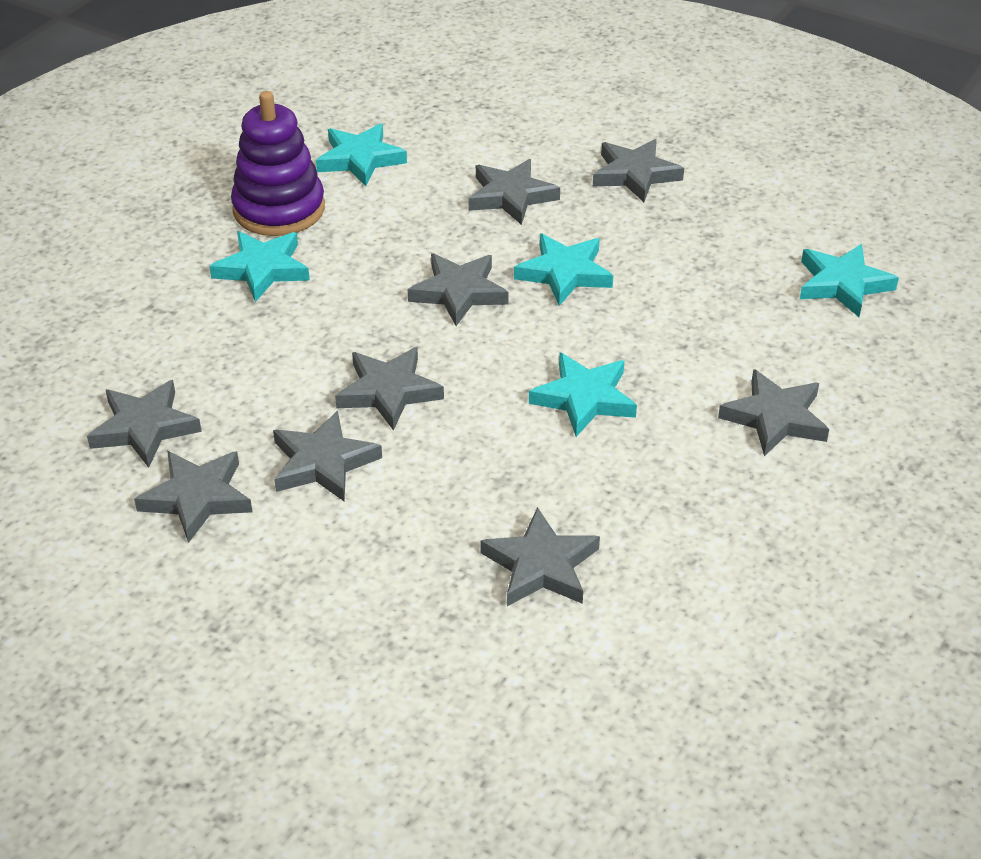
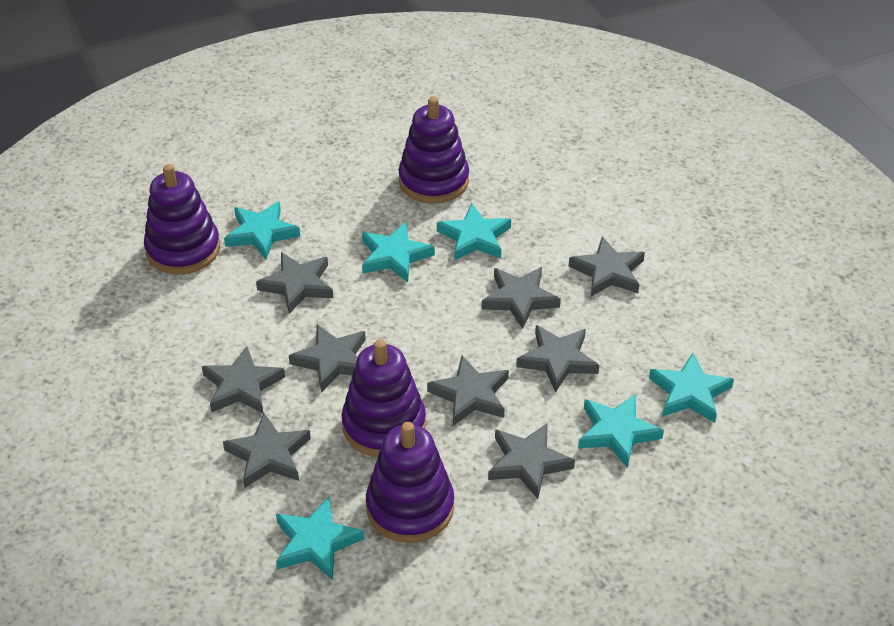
purple stacking toy: 1 -> 4
turquoise star: 5 -> 6

